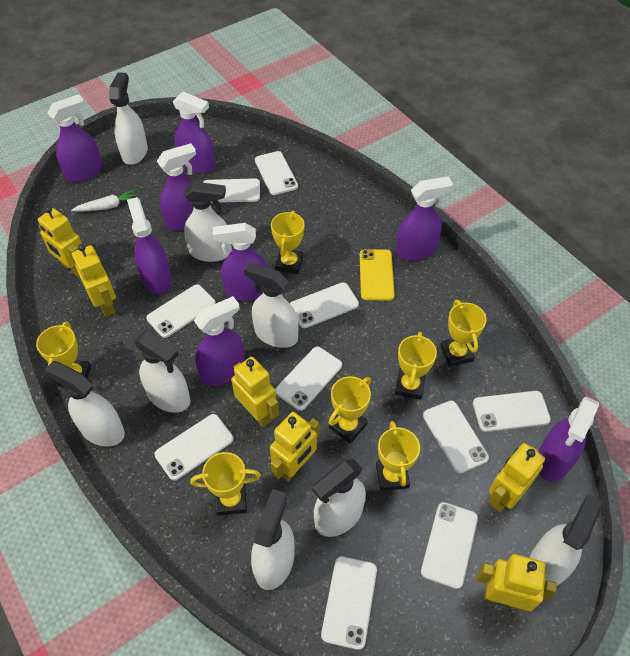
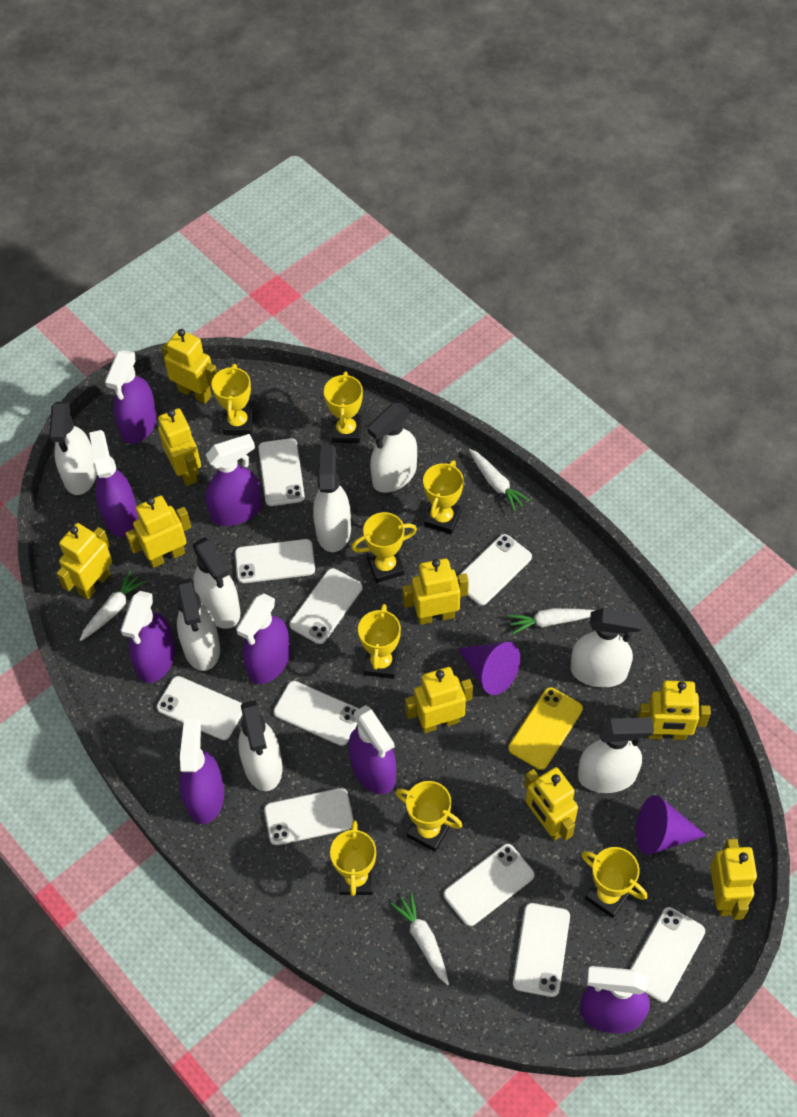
purple cone: 0 -> 2
white carrot: 1 -> 4
yellow robot: 6 -> 9
yellow trophy: 7 -> 8

